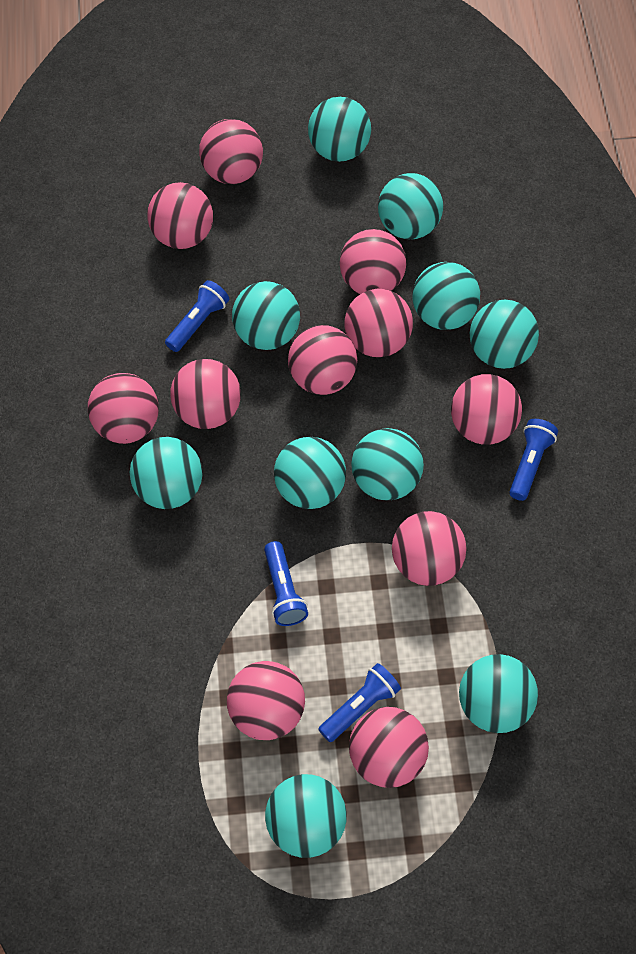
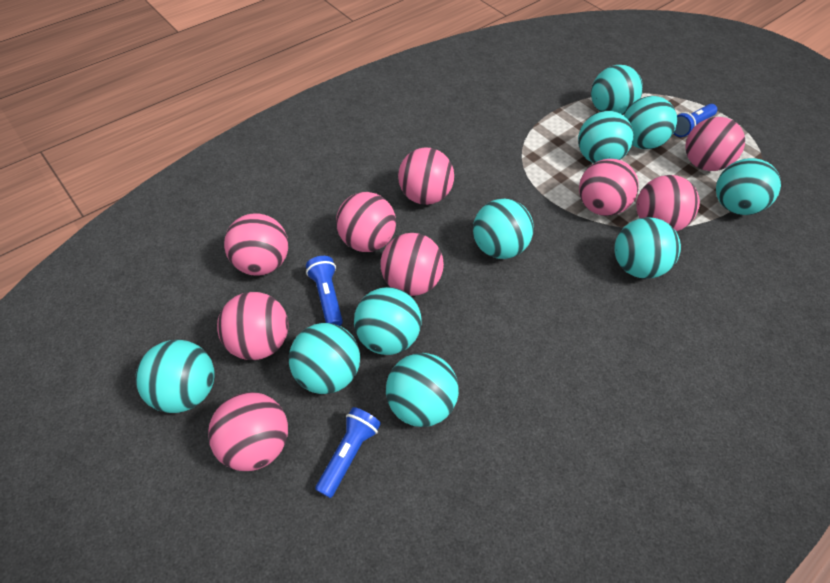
blue flashlight: 4 -> 3
pink ball: 11 -> 9

